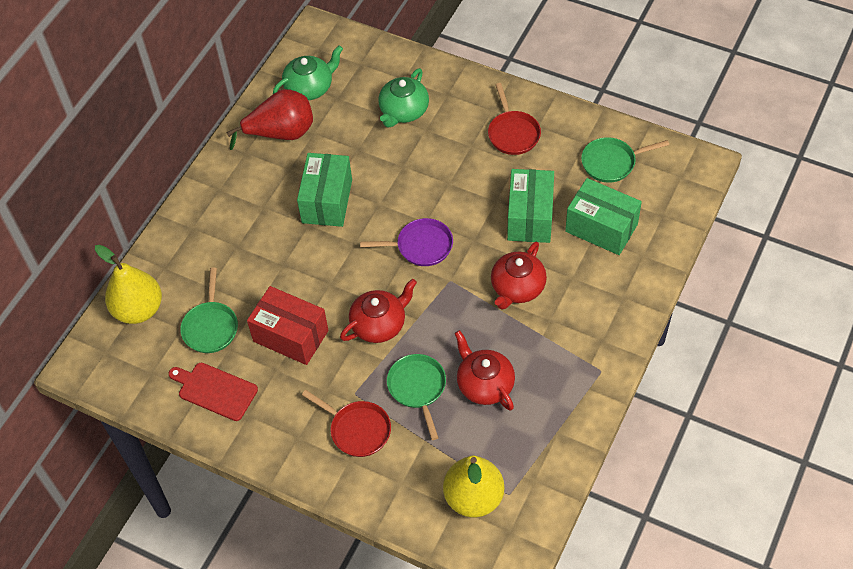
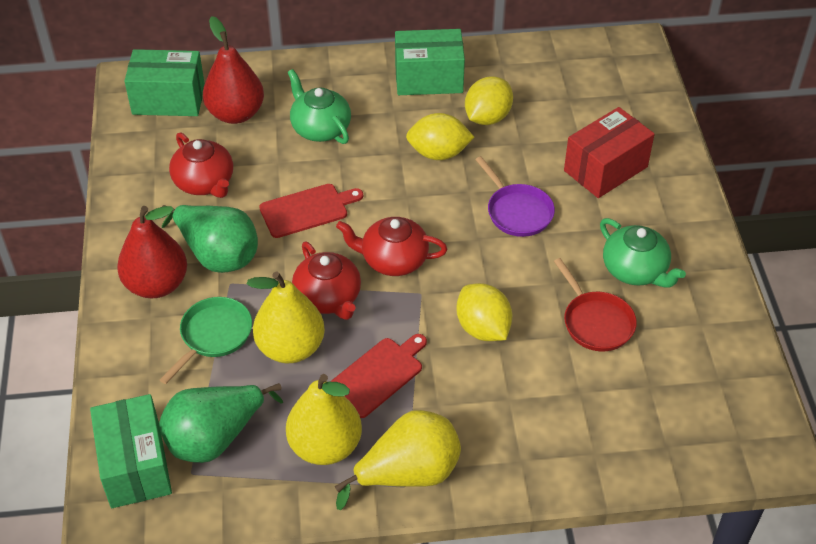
green pan: 3 -> 1
green pear: 0 -> 2
red cutting board: 1 -> 2
red pan: 2 -> 1
red pear: 1 -> 2
yellow lemon: 0 -> 3
yellow pear: 2 -> 3

